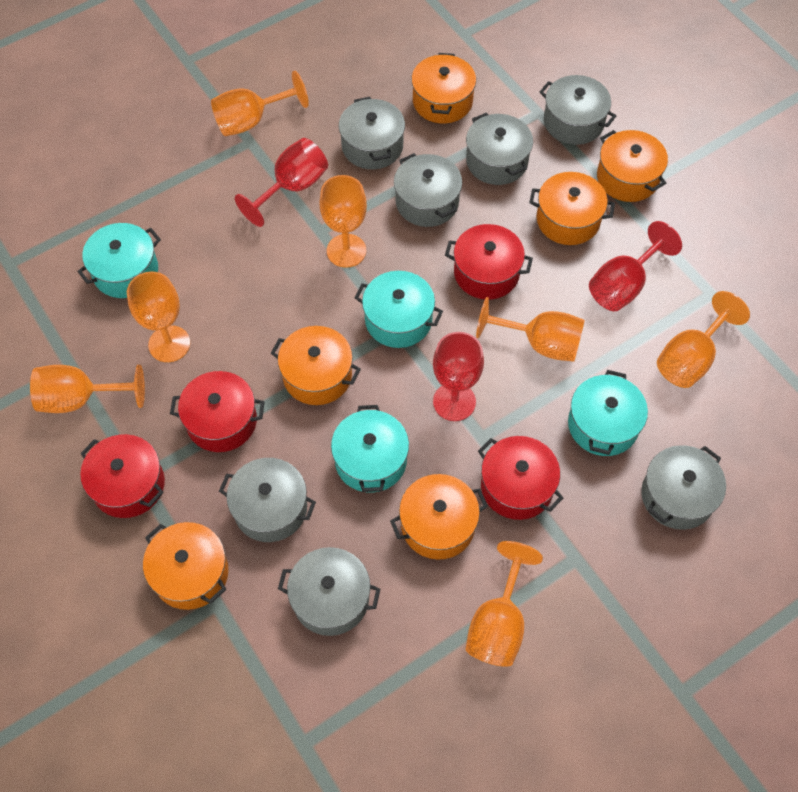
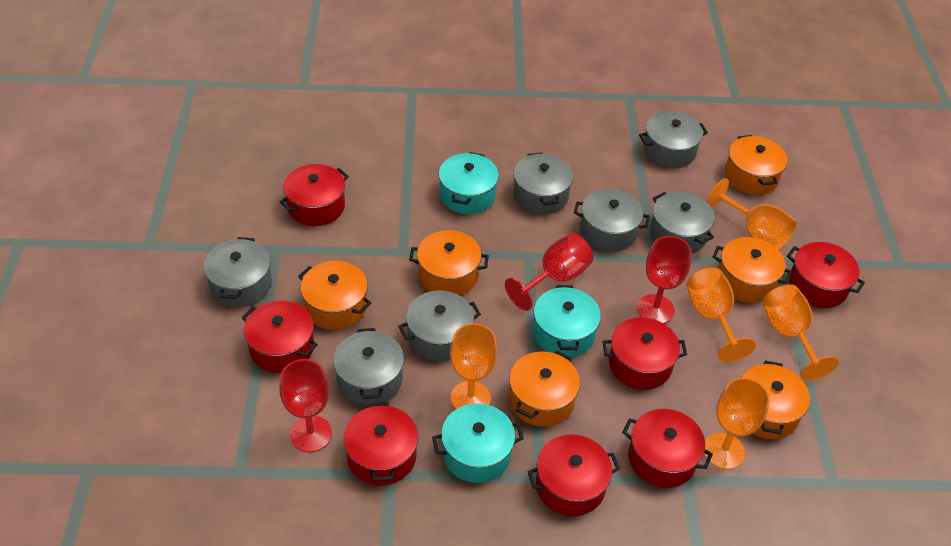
orange goblet: 7 -> 5
red pot: 4 -> 7
turquoise pot: 4 -> 3

